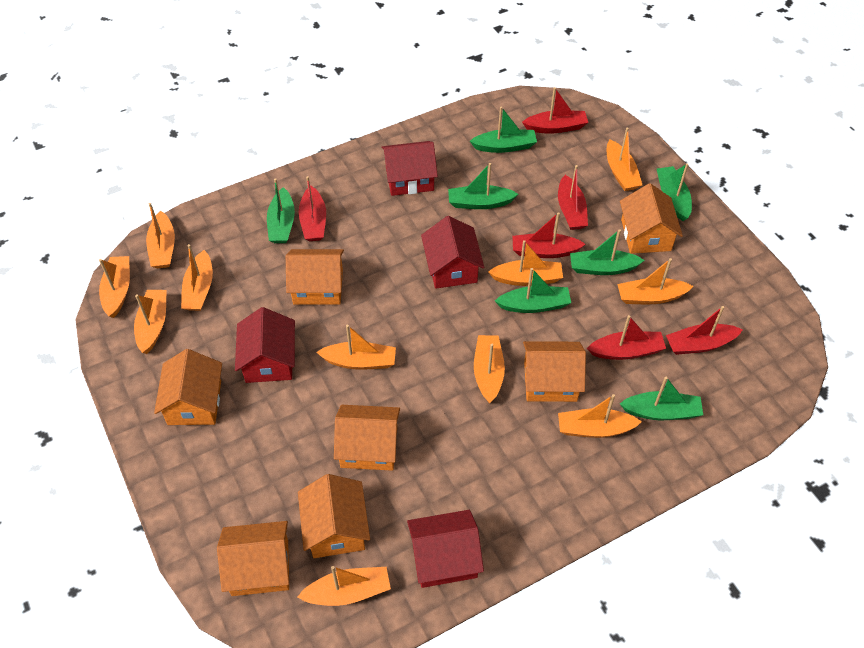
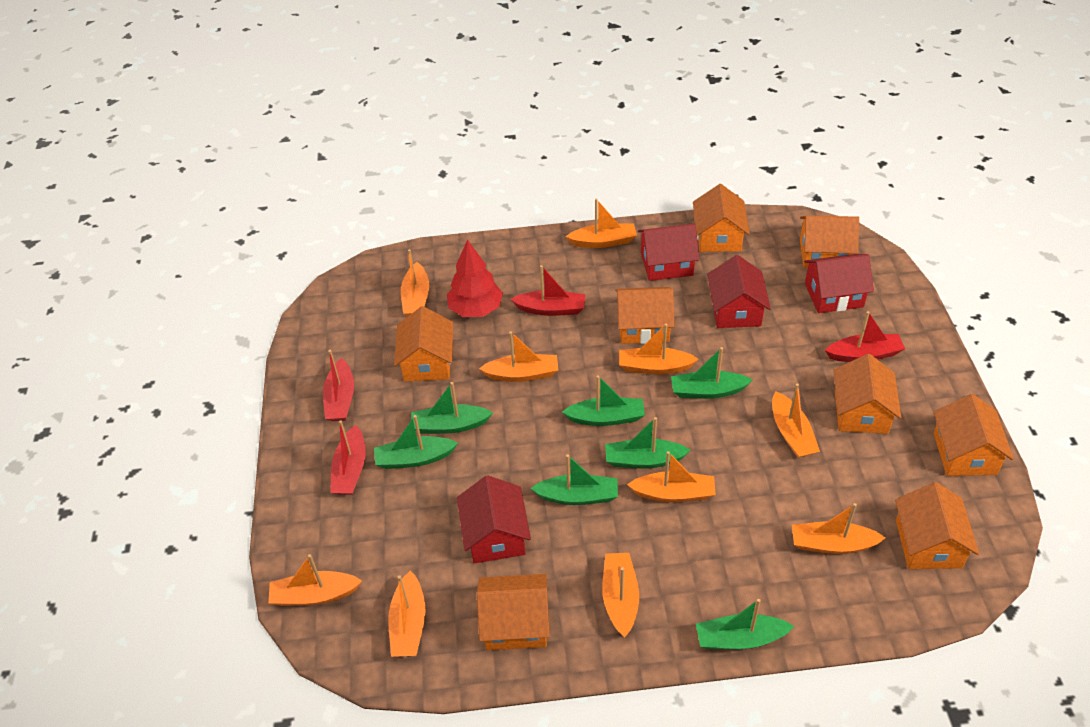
orange boat: 11 -> 10
orange house: 7 -> 8
red boat: 6 -> 4
red tree: 0 -> 1

